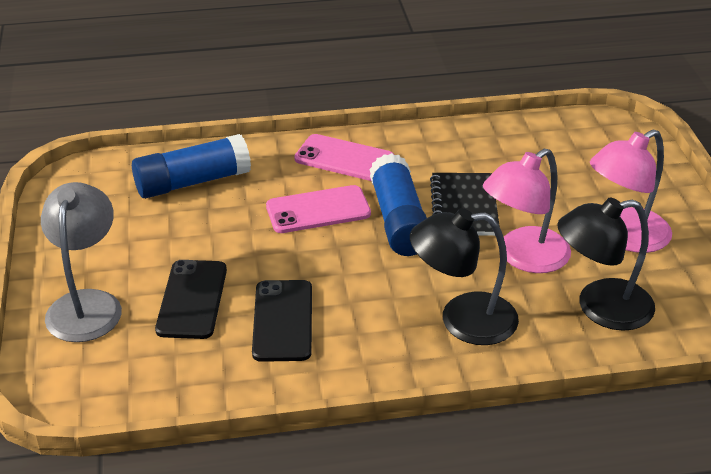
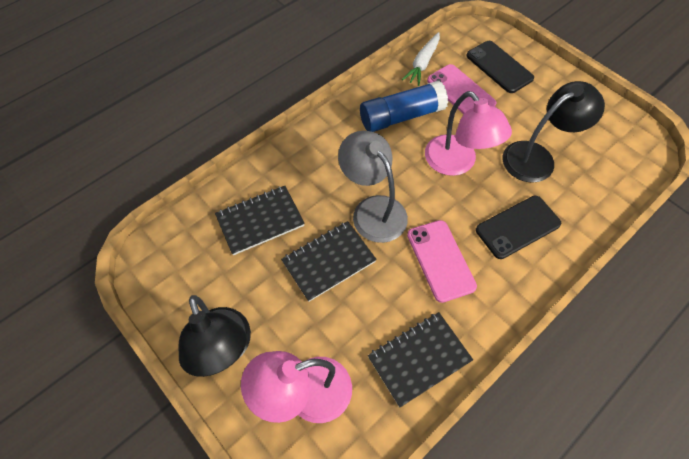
black notebook: 1 -> 3
blue glue stick: 2 -> 1
white carrot: 0 -> 1

